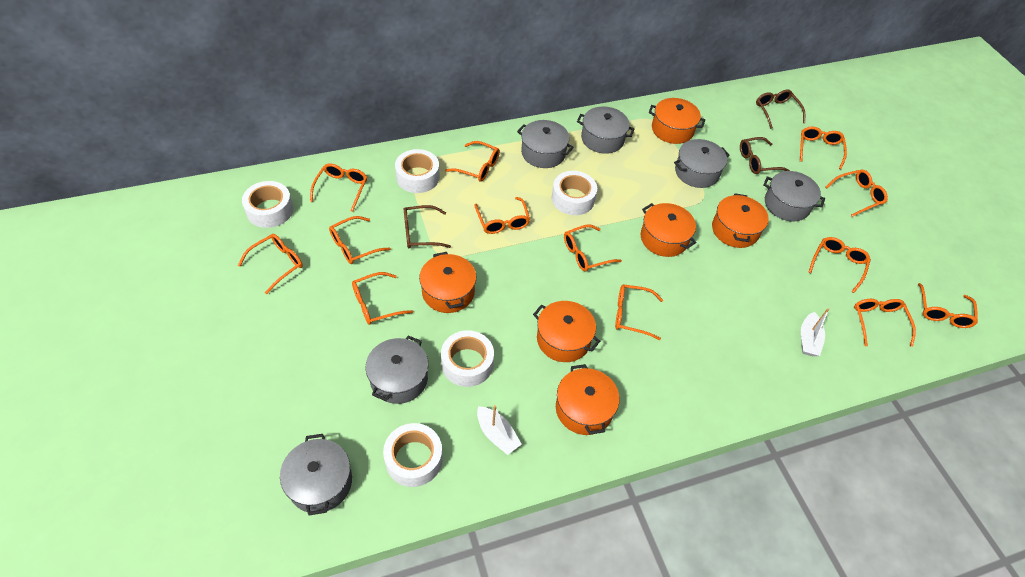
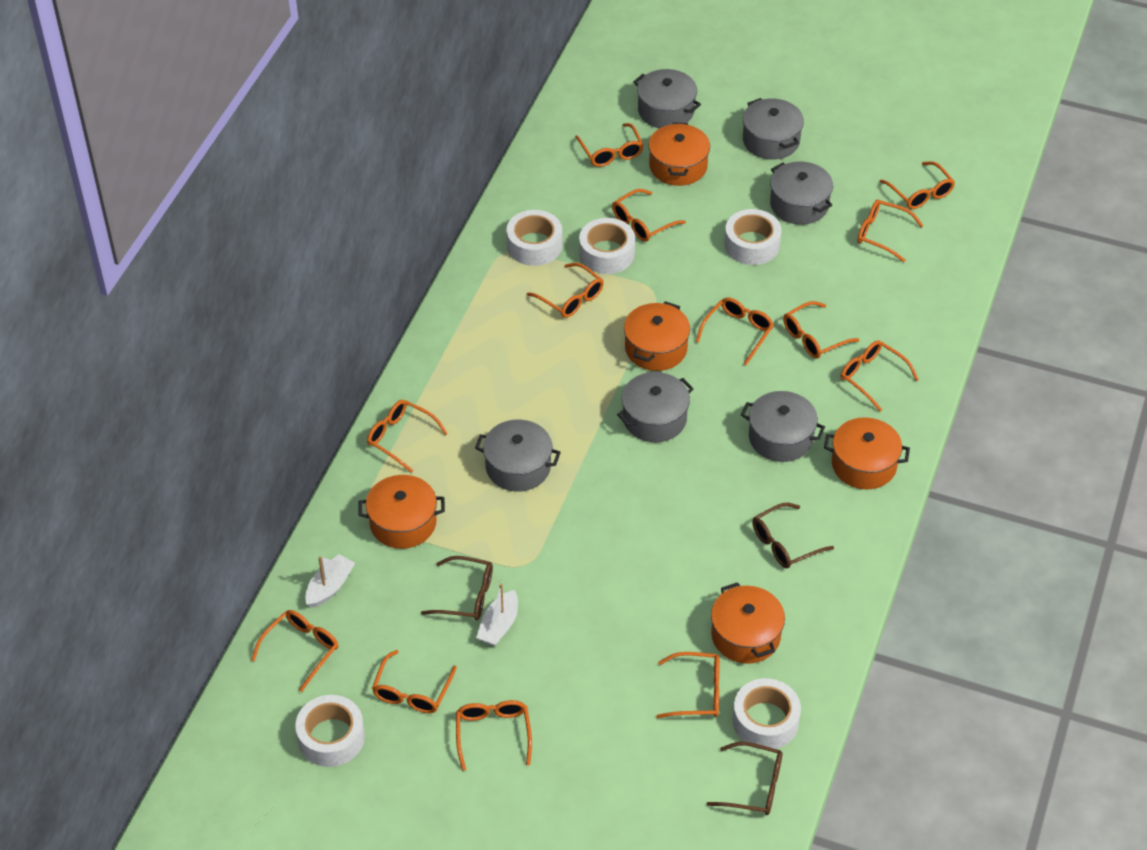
orange pot: 6 -> 5

